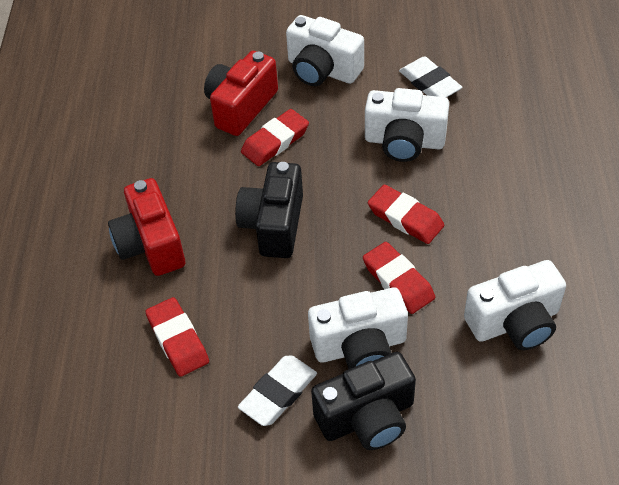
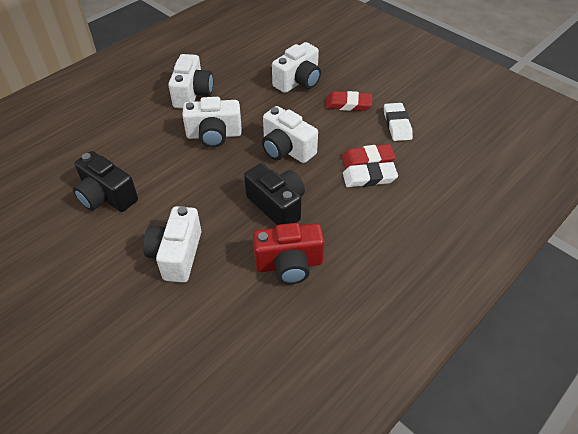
red camera: 2 -> 1
red eraser: 4 -> 2
white camera: 4 -> 5

